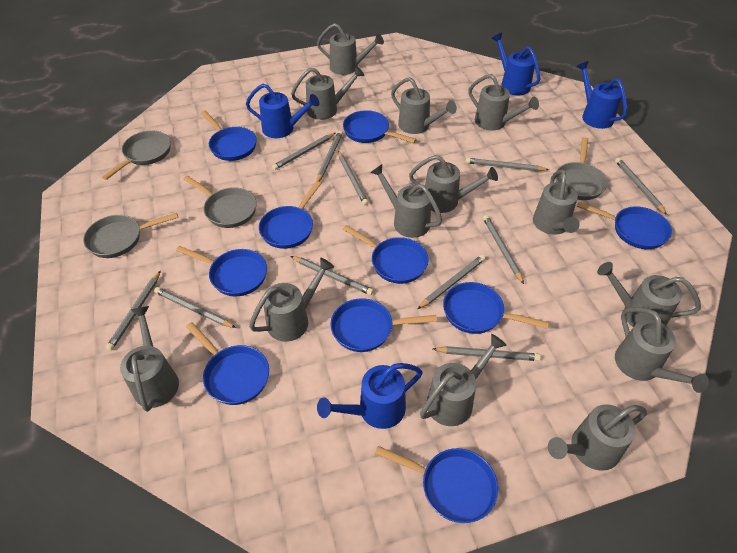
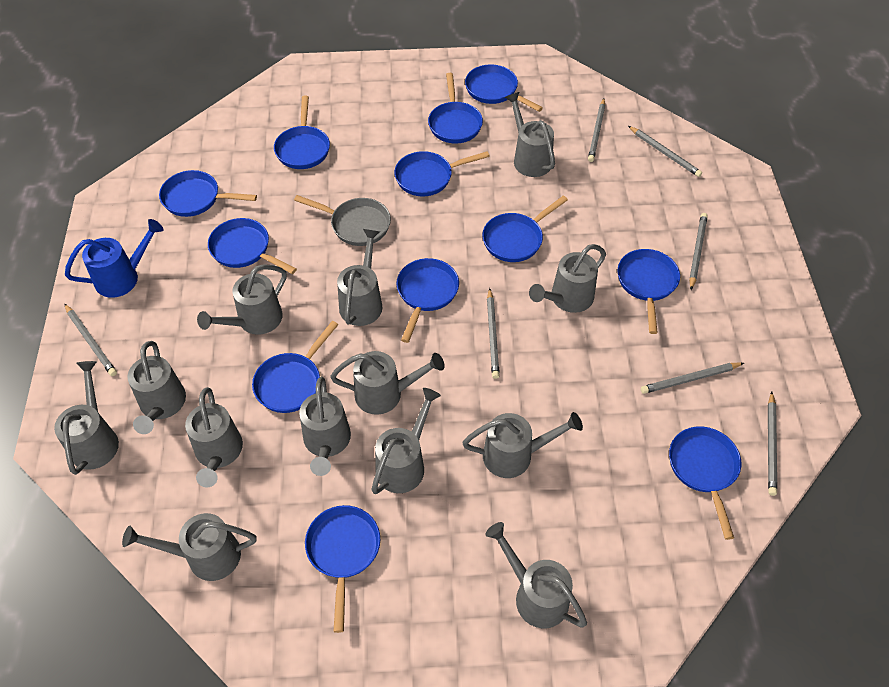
blue pan: 10 -> 12
blue watering can: 4 -> 1
grey pan: 4 -> 1
grey pencil: 11 -> 7

